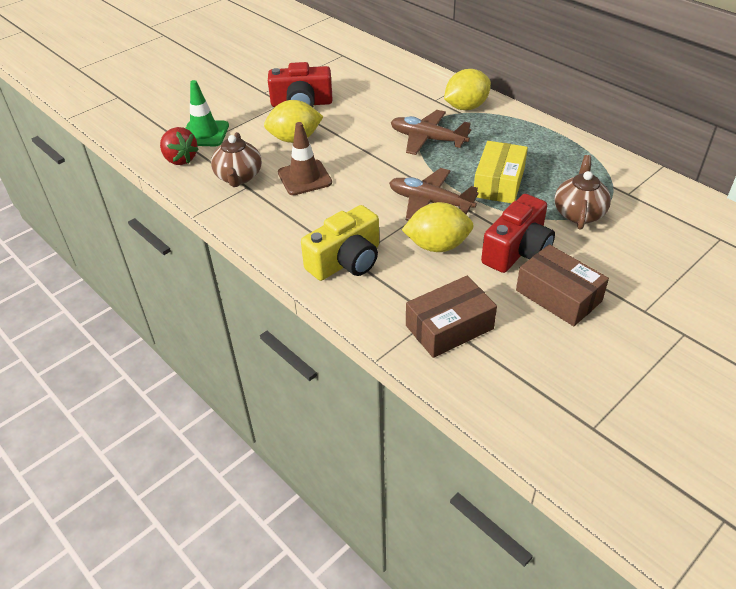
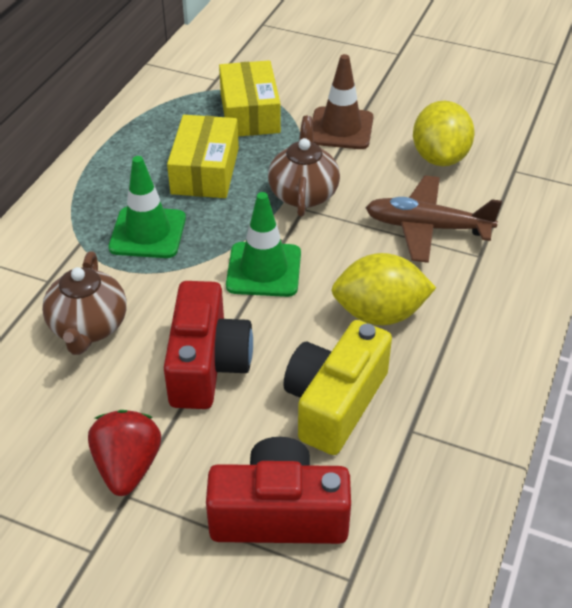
brown box: 2 -> 0
brown plane: 2 -> 1
green traffic cone: 1 -> 2
yellow box: 1 -> 2
yellow lemon: 3 -> 2

